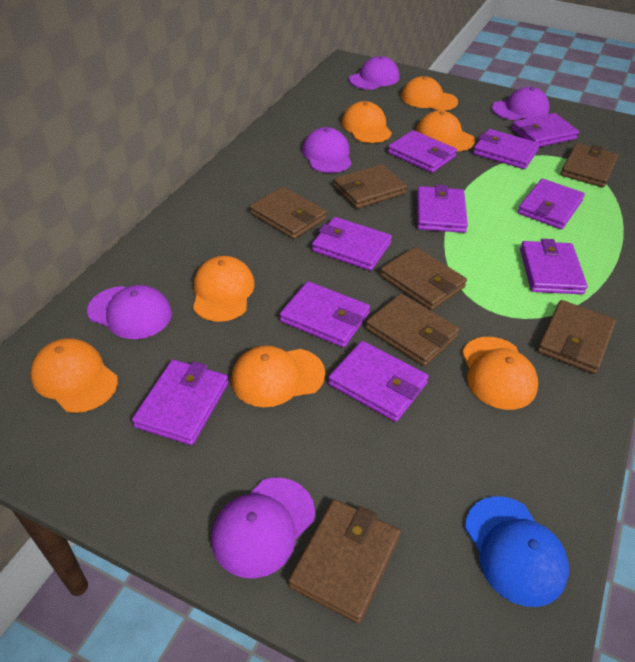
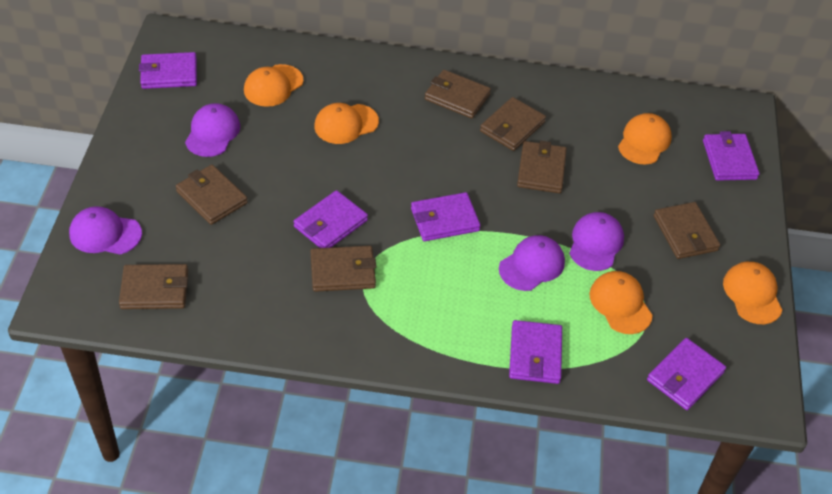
blue cap: 1 -> 0
orange cap: 7 -> 5
purple cap: 5 -> 4
purple wallet: 10 -> 6

